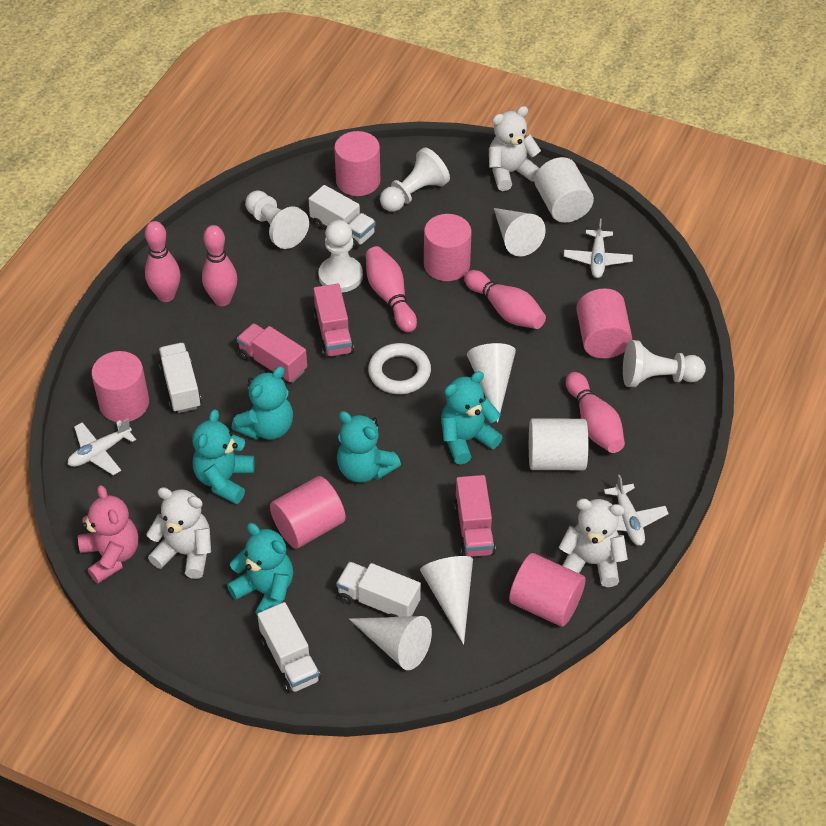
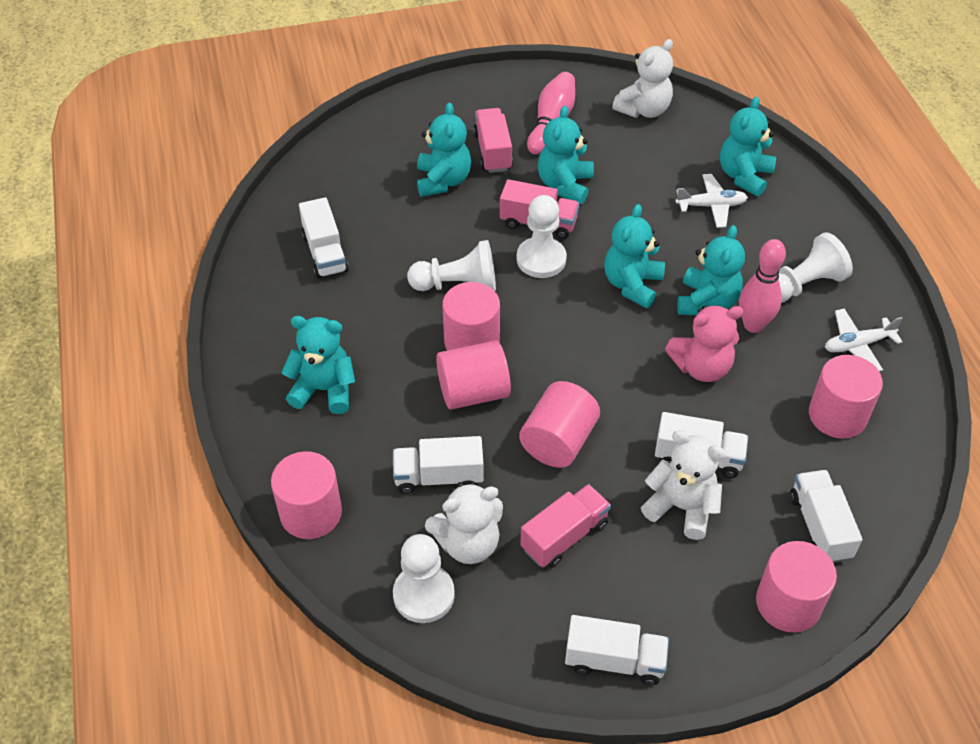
pink bowling pin: 5 -> 2
turquoise teddy bear: 5 -> 6
white cone: 4 -> 0
white cylinder: 2 -> 0
white plane: 3 -> 2
white ring: 1 -> 0
white truck: 4 -> 5

